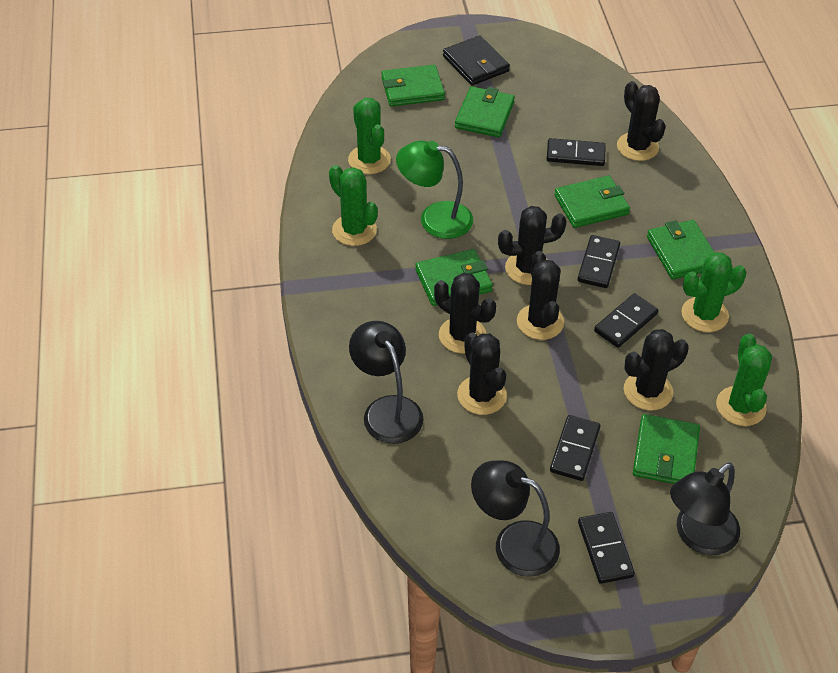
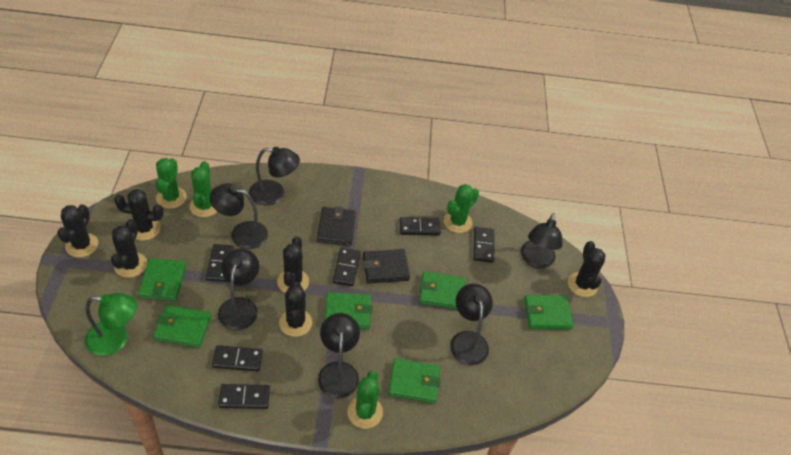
black domino: 5 -> 6
black lamp: 3 -> 6
black wallet: 1 -> 2

